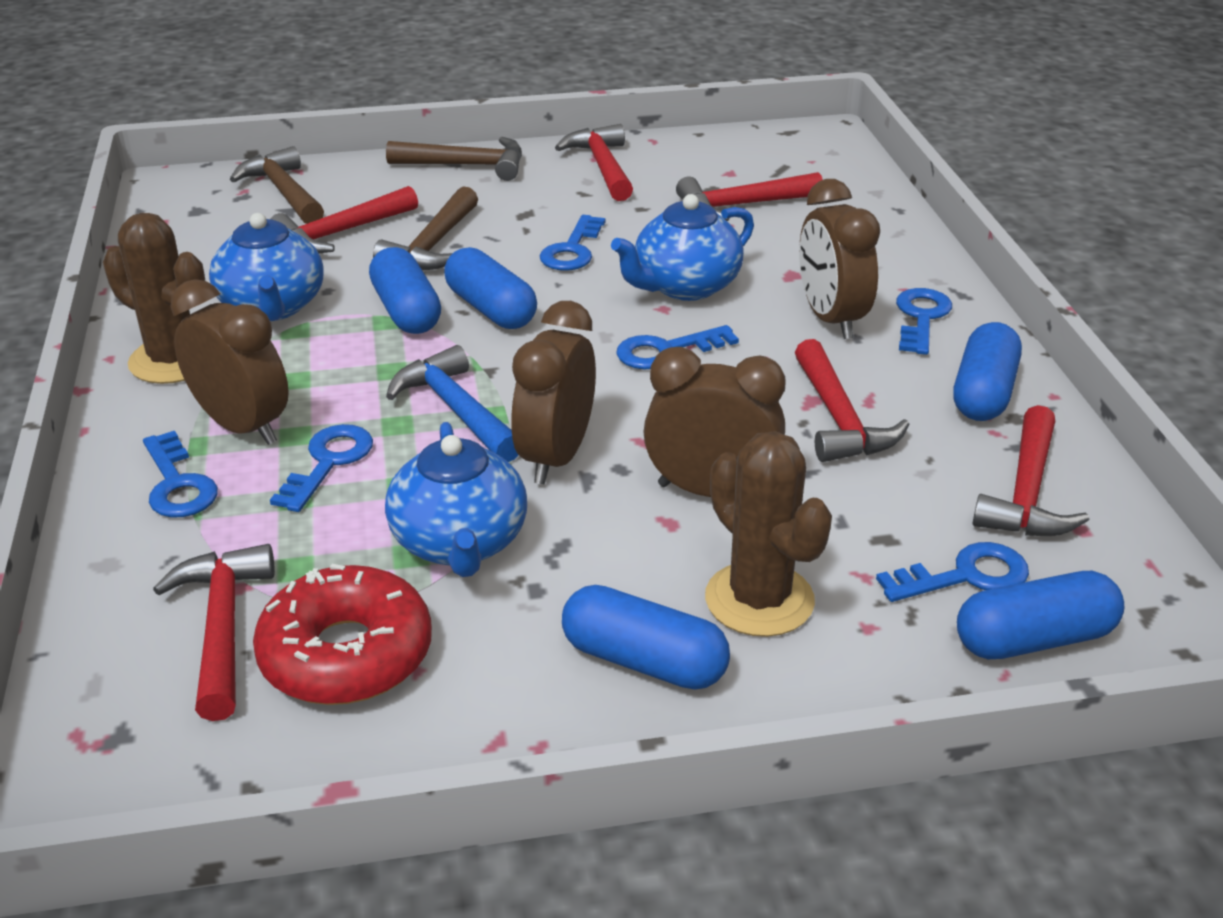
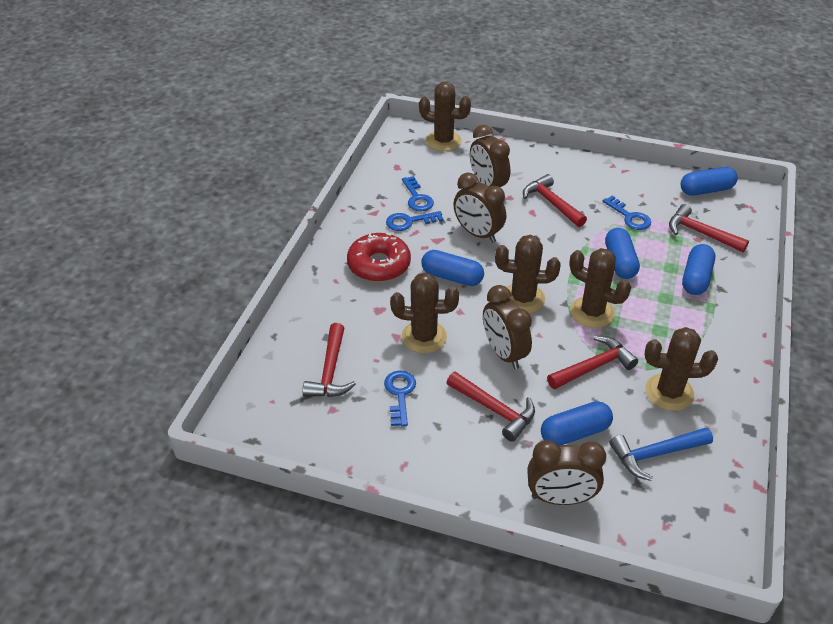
blue key: 6 -> 4
blue teapot: 3 -> 0
brown cactus: 2 -> 5
brown hammer: 3 -> 0
red hammer: 6 -> 5

